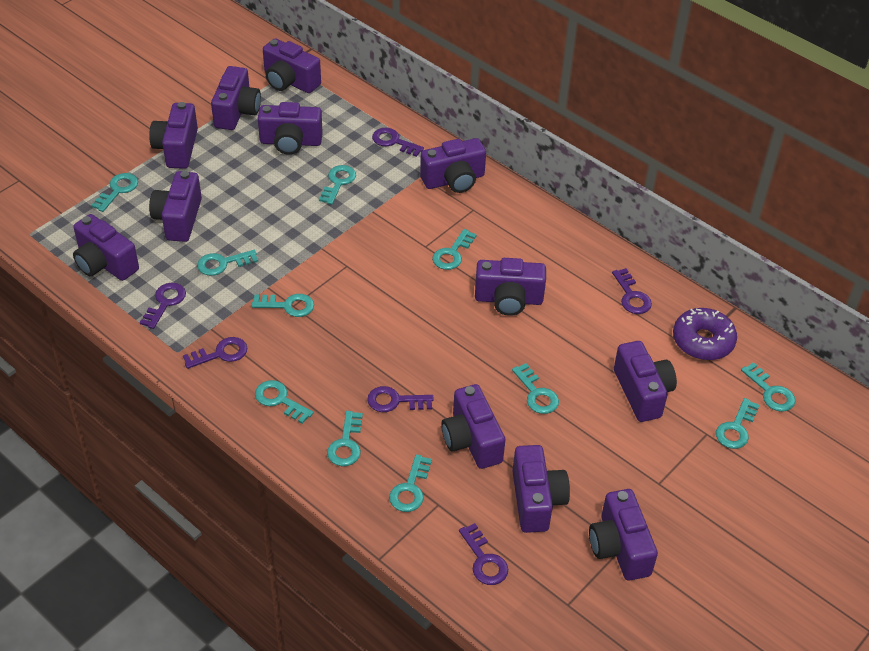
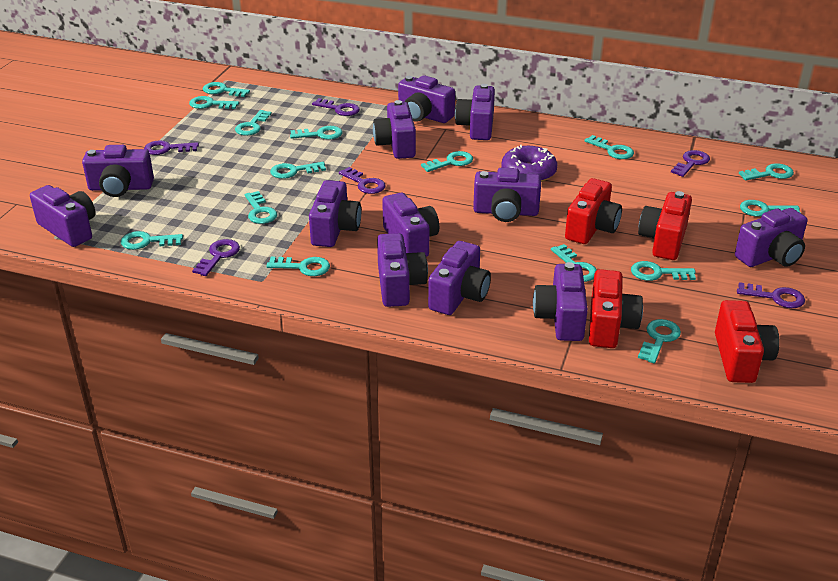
red camera: 0 -> 4
turquoise key: 11 -> 15

